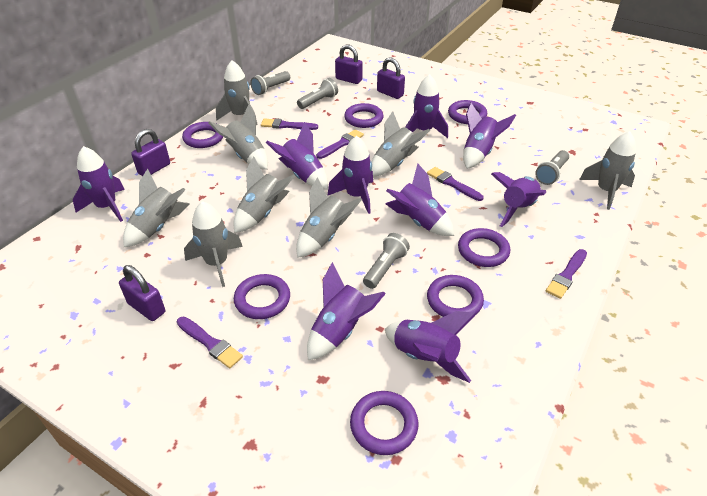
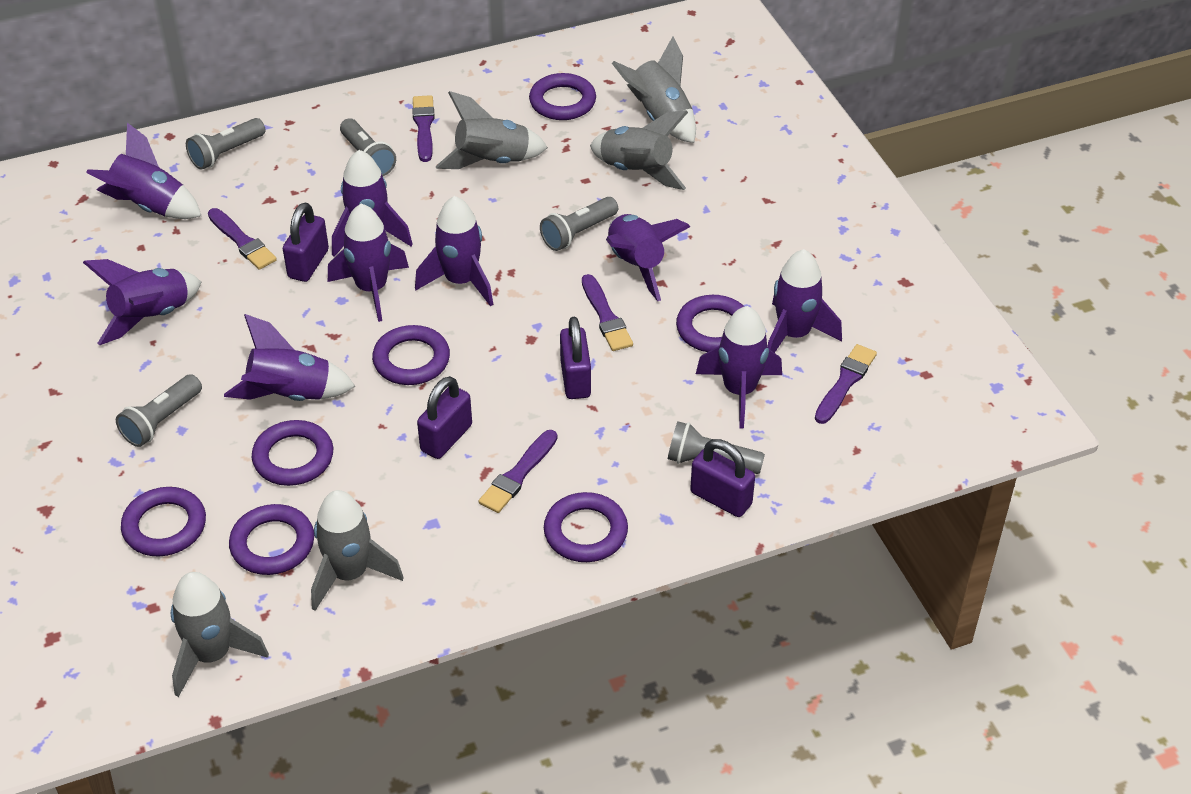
grey flashlight: 4 -> 5
grey rocket: 8 -> 5

